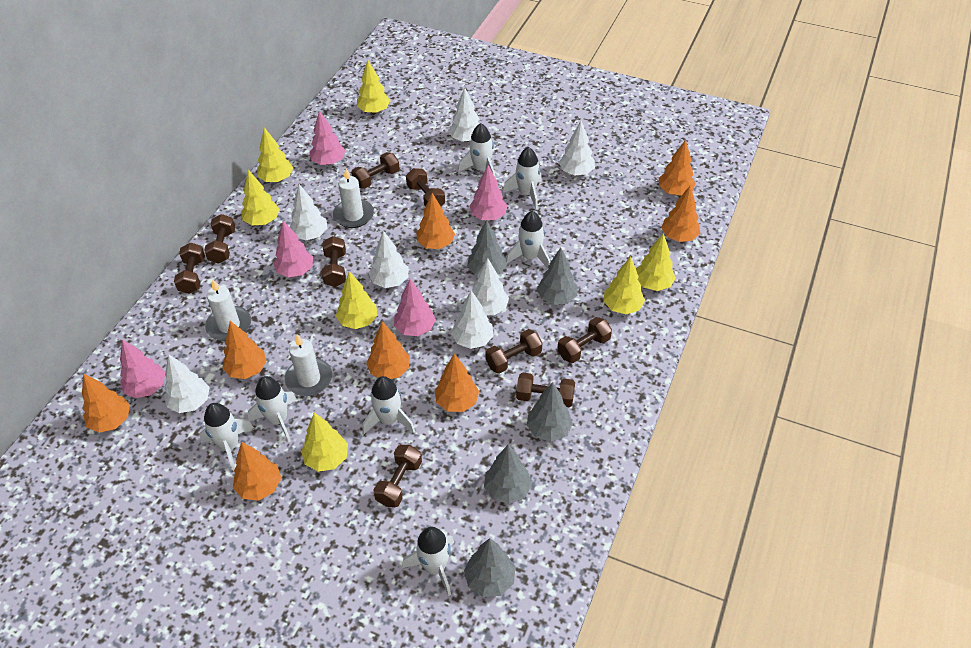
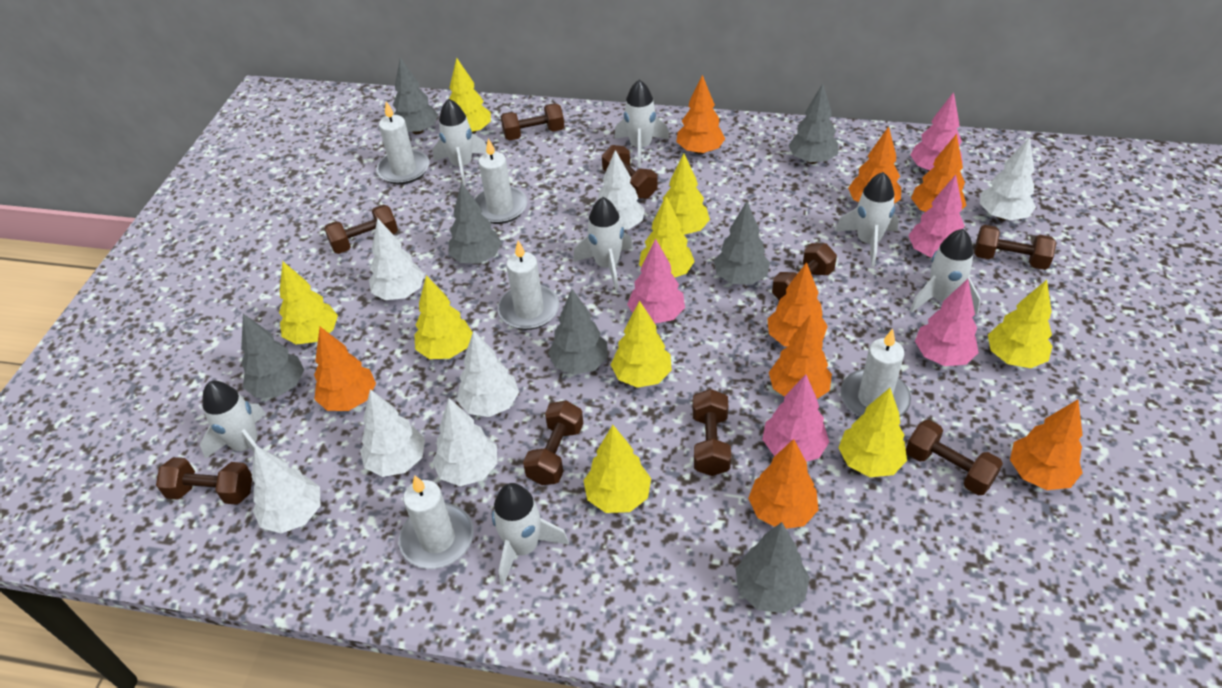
grey tree: 5 -> 7
white candle: 3 -> 5
yellow tree: 7 -> 9

